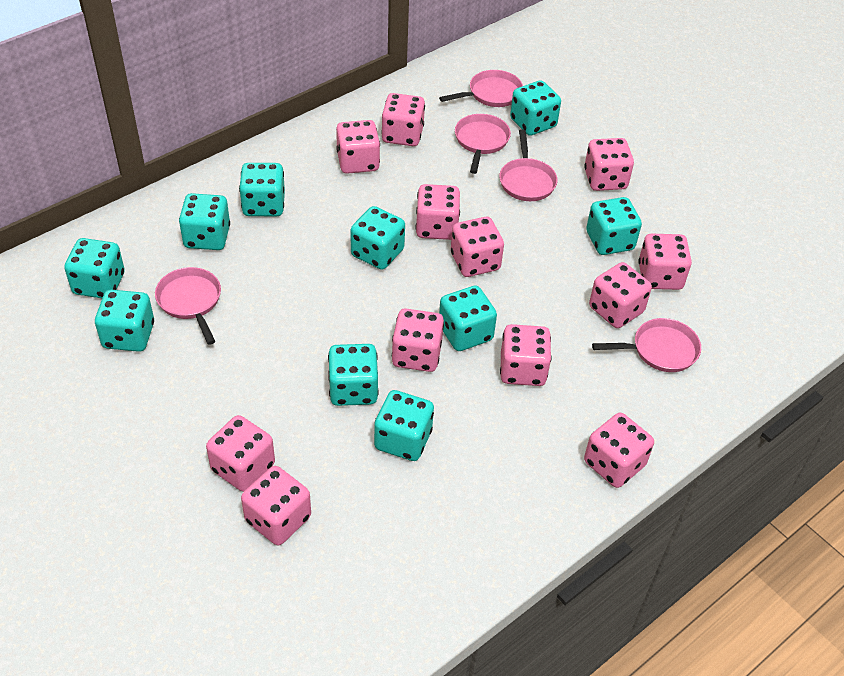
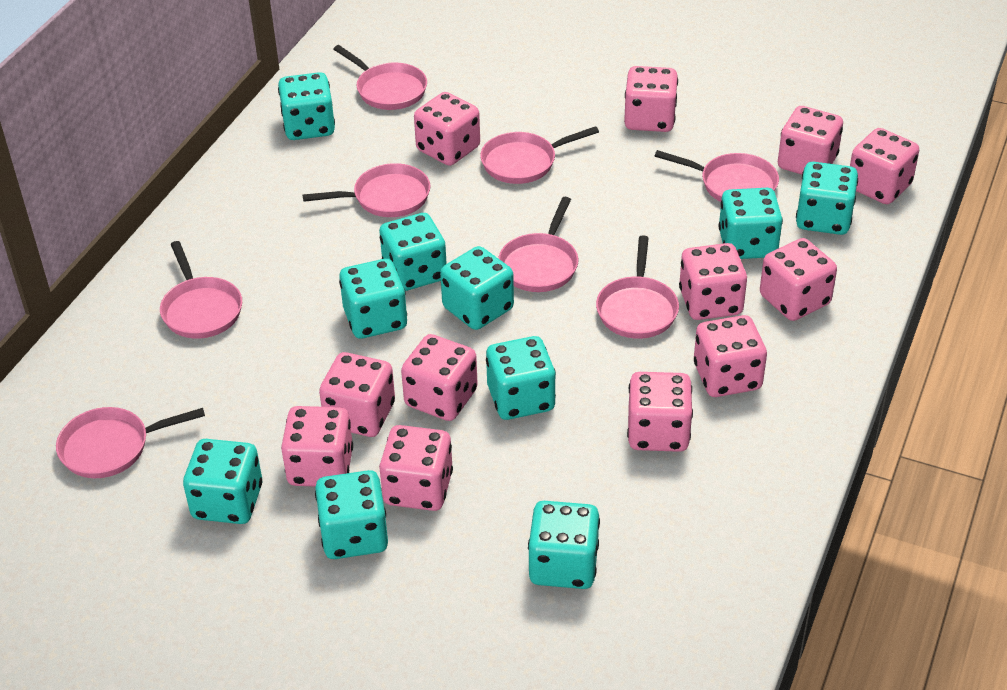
pink pan: 5 -> 8

